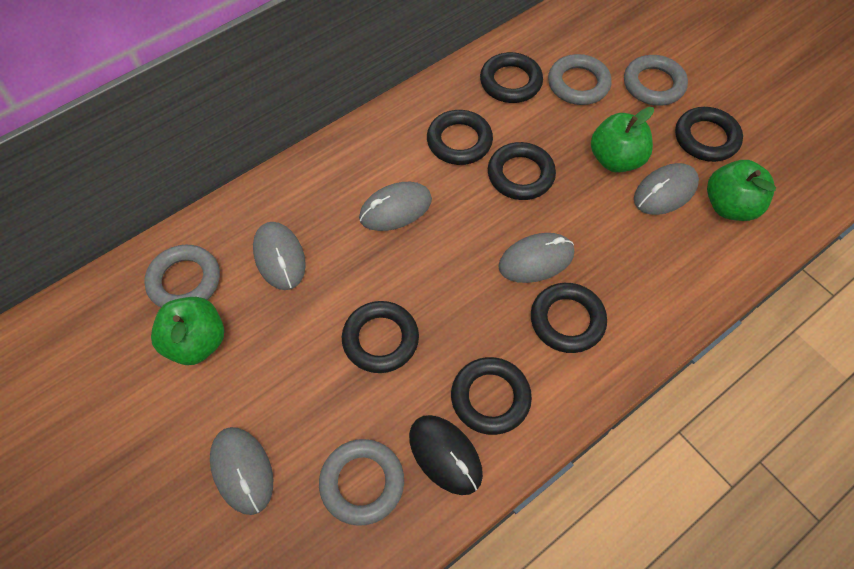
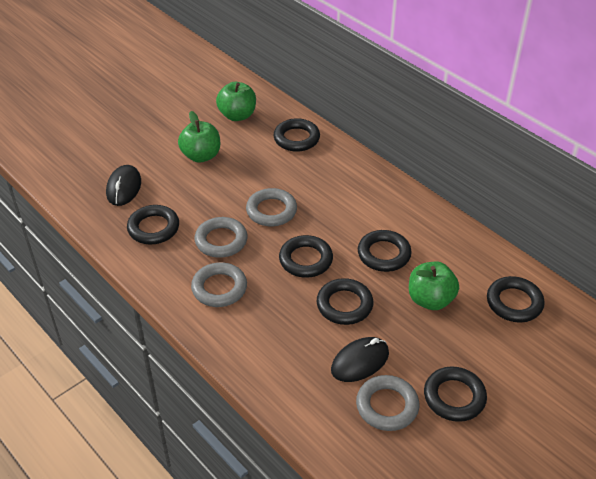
black mouse: 1 -> 2
grey mouse: 5 -> 0

